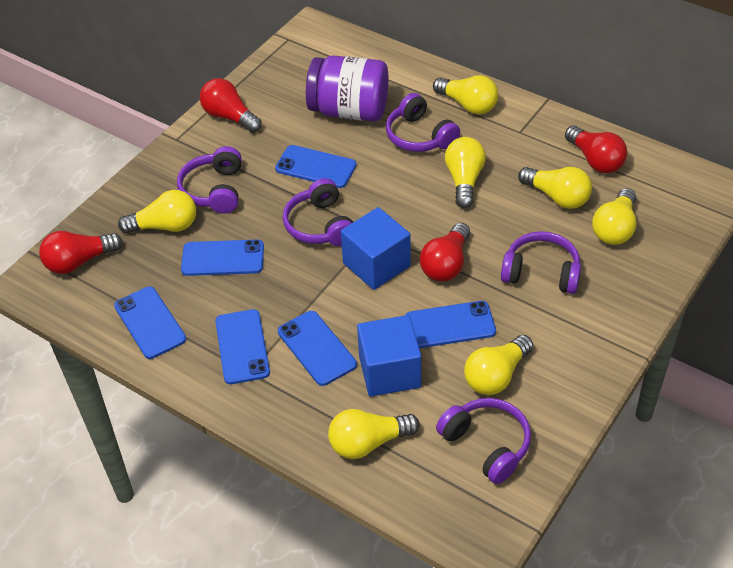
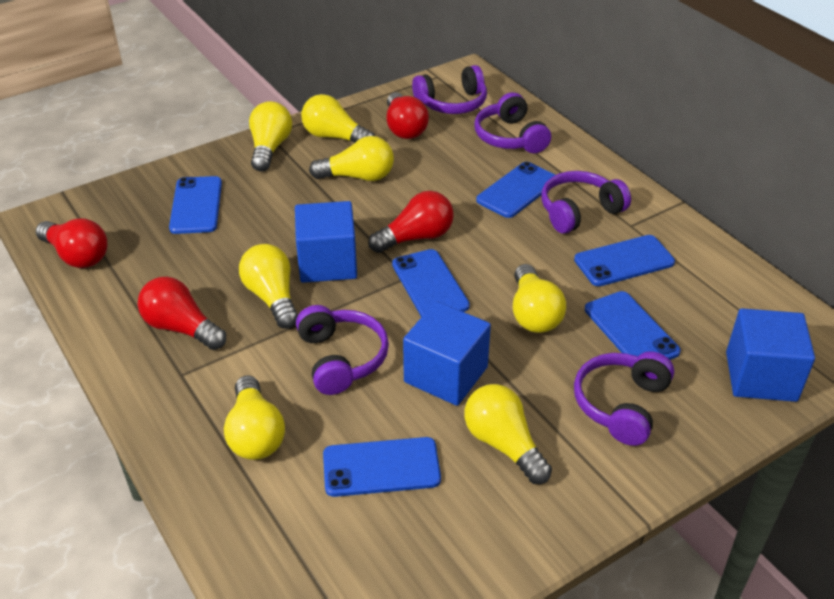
blue cube: 2 -> 3
purple jar: 1 -> 0

